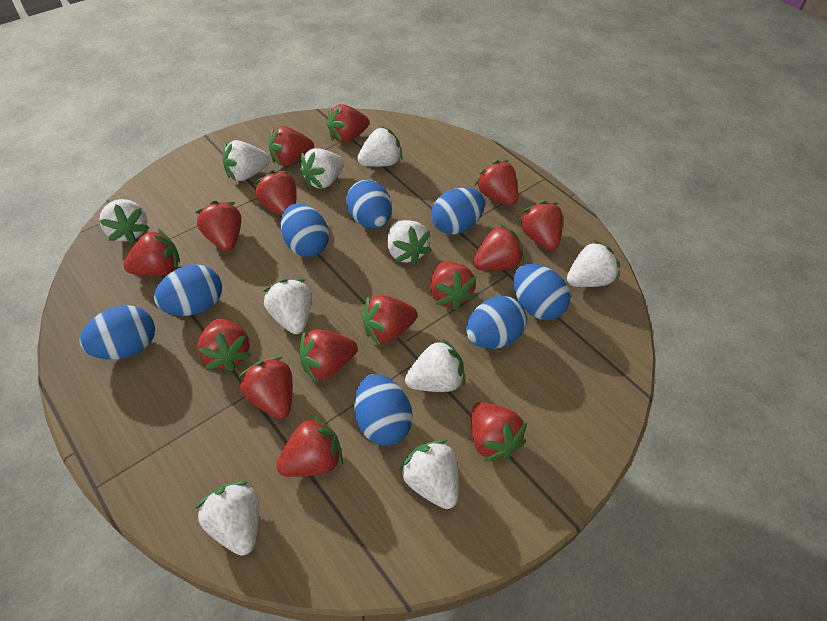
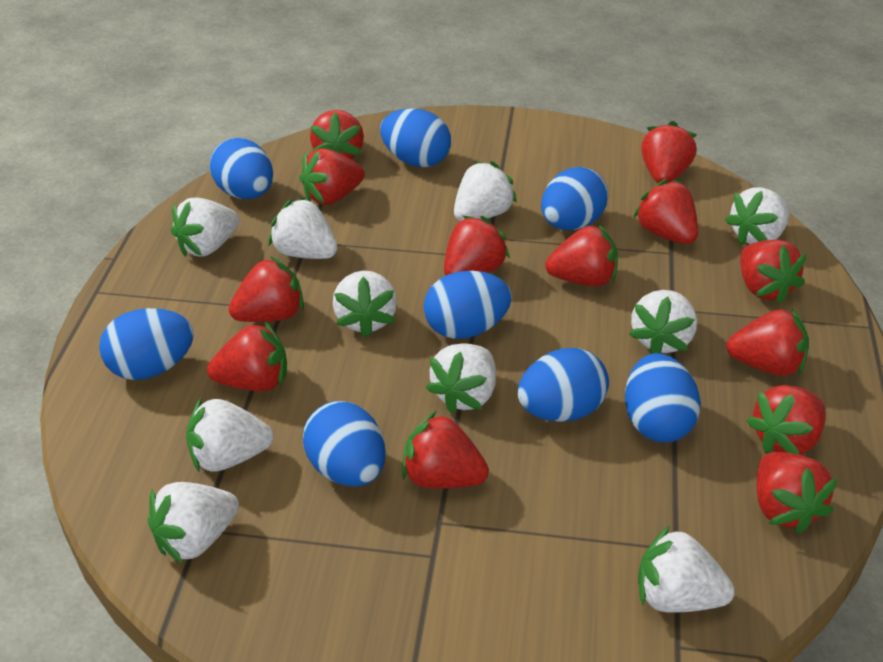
red strawberry: 15 -> 13

